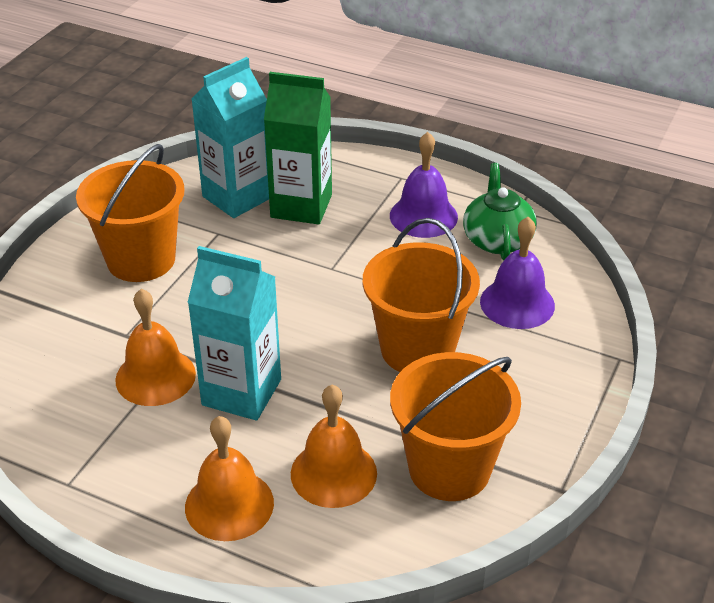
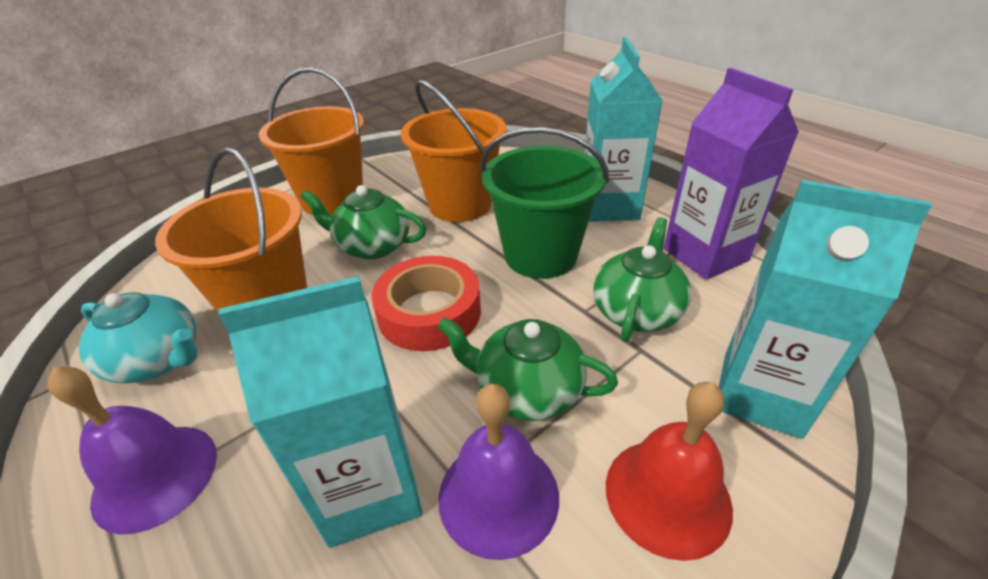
green bucket: 0 -> 1
green carton: 1 -> 0
green teapot: 1 -> 3
orange bell: 3 -> 0
purple carton: 0 -> 1
red bell: 0 -> 1
red tape: 0 -> 1
turquoise carton: 2 -> 3
turquoise teapot: 0 -> 1

